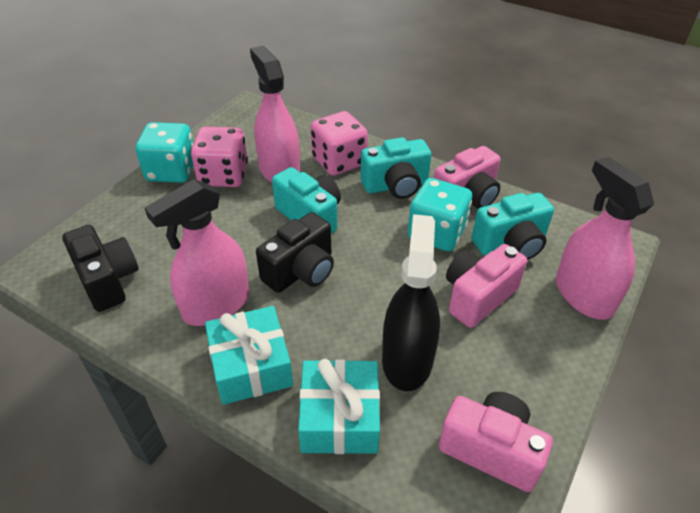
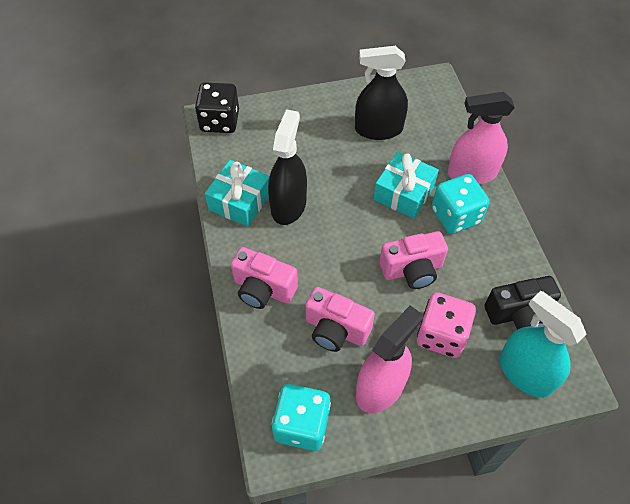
black camera: 2 -> 1
black dice: 0 -> 1
black spray bottle: 1 -> 2
pink dice: 2 -> 1
pink spray bottle: 3 -> 2
turquoise camera: 3 -> 0
turquoise spray bottle: 0 -> 1

